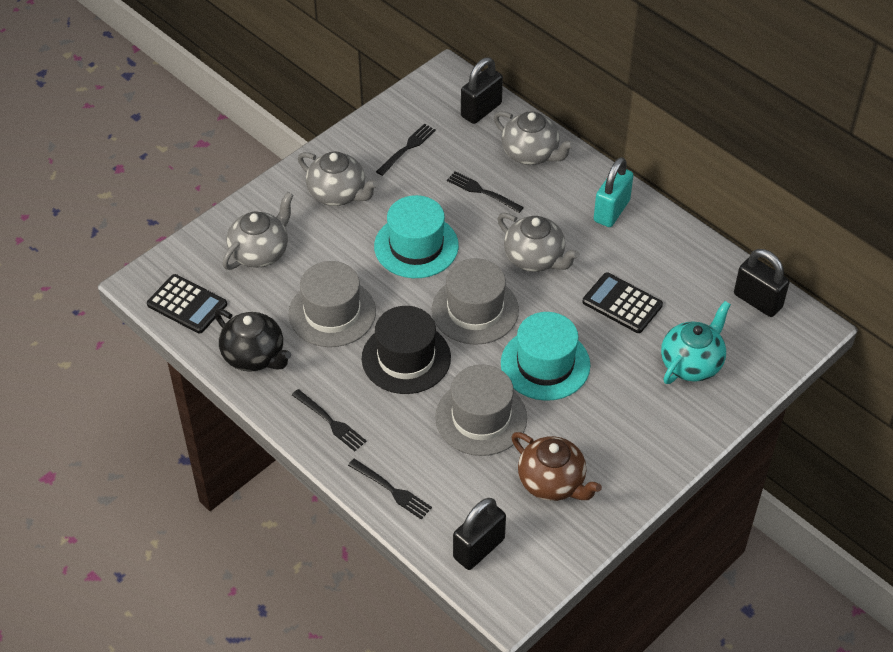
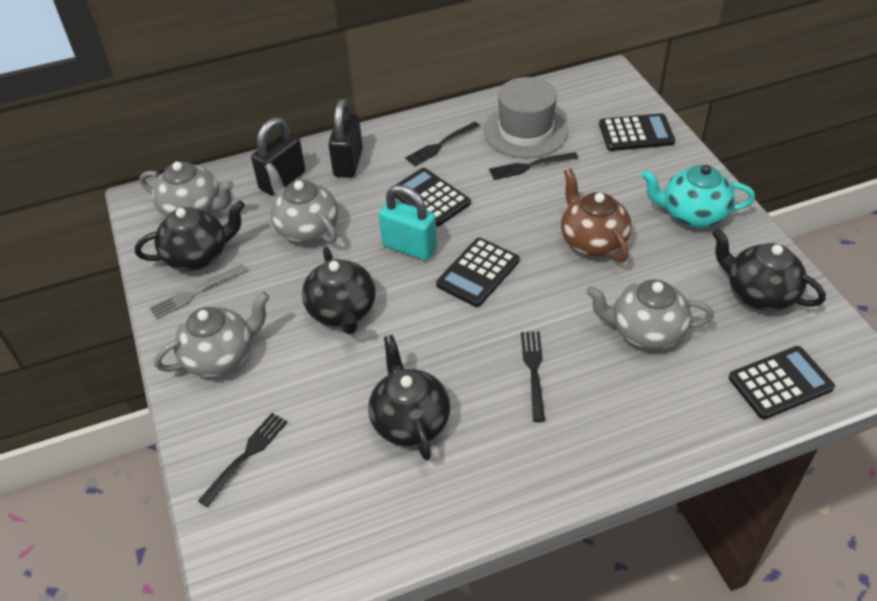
black calculator: 2 -> 4
black hat: 1 -> 0
black padlock: 3 -> 2
black teapot: 1 -> 4
grey fork: 0 -> 1
grey hat: 3 -> 1
turquoise hat: 2 -> 0

